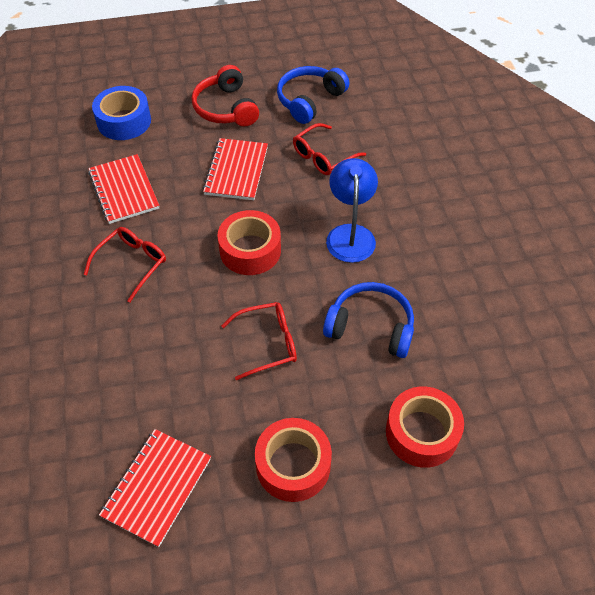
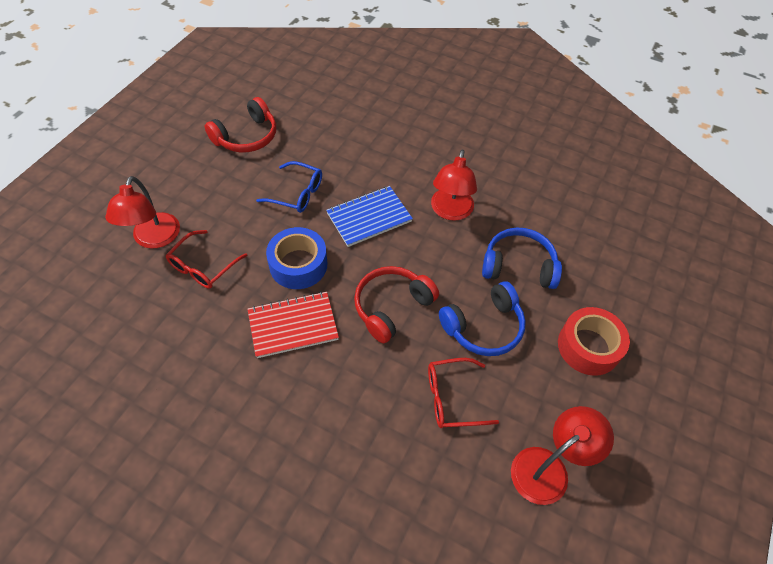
blue glasses: 0 -> 1
blue lamp: 1 -> 0
blue notebook: 0 -> 1
red glasses: 3 -> 2
red headphones: 1 -> 2
red lamp: 0 -> 3
red notebook: 3 -> 1
red tape: 3 -> 1

